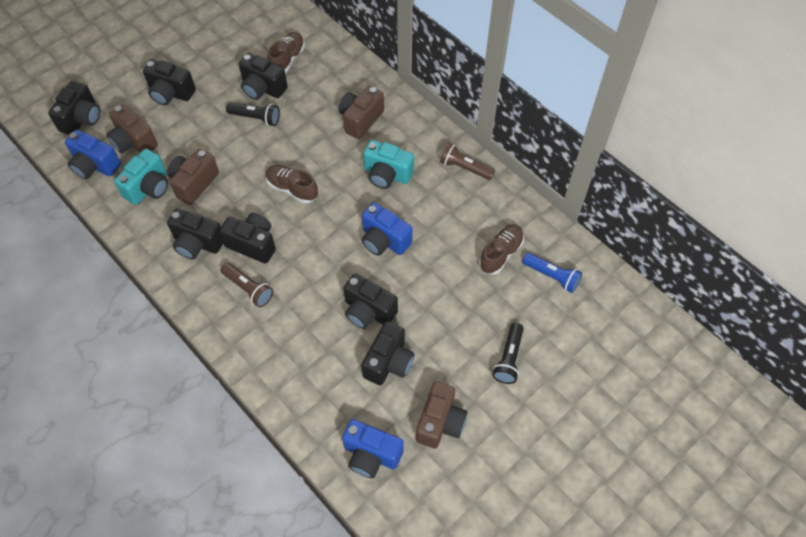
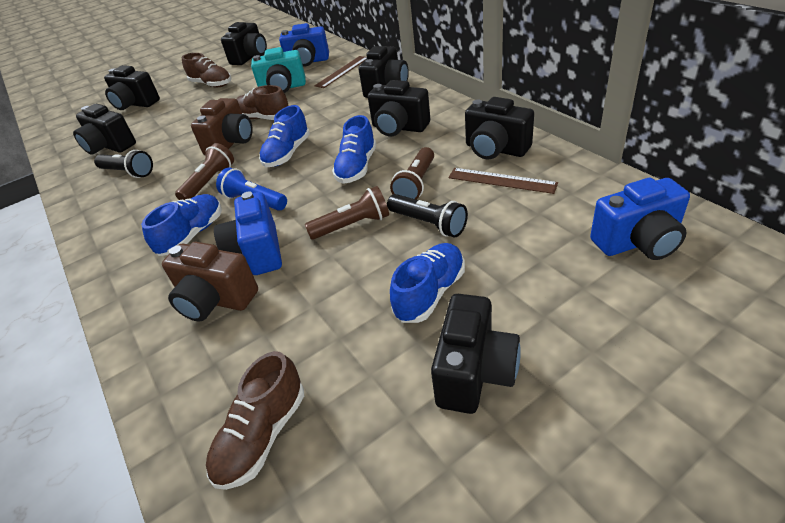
blue shoe: 0 -> 4
brown camera: 4 -> 2
brown flashlight: 2 -> 3
brown ruler: 0 -> 2
turquoise camera: 2 -> 1

